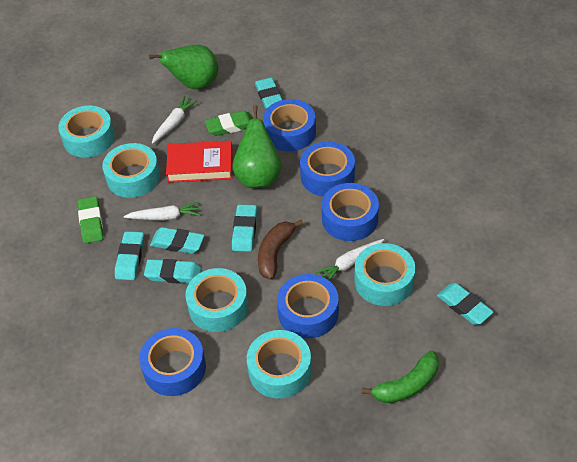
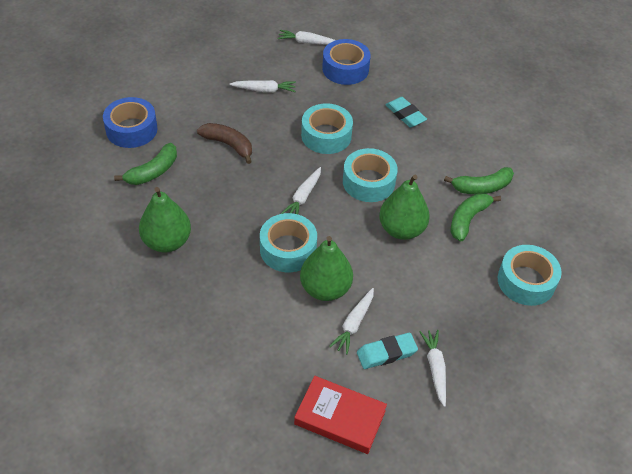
blue tape: 5 -> 2
green banana: 1 -> 3
green eraser: 2 -> 0
green pear: 2 -> 3
turquoise eraser: 6 -> 2
turquoise tape: 5 -> 4
white carrot: 3 -> 5

